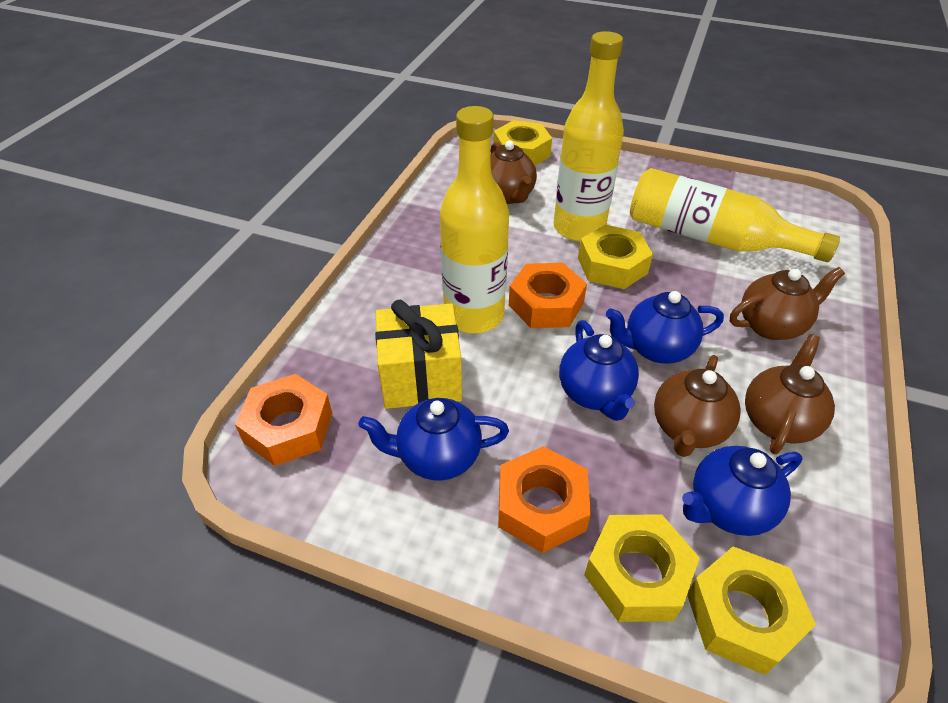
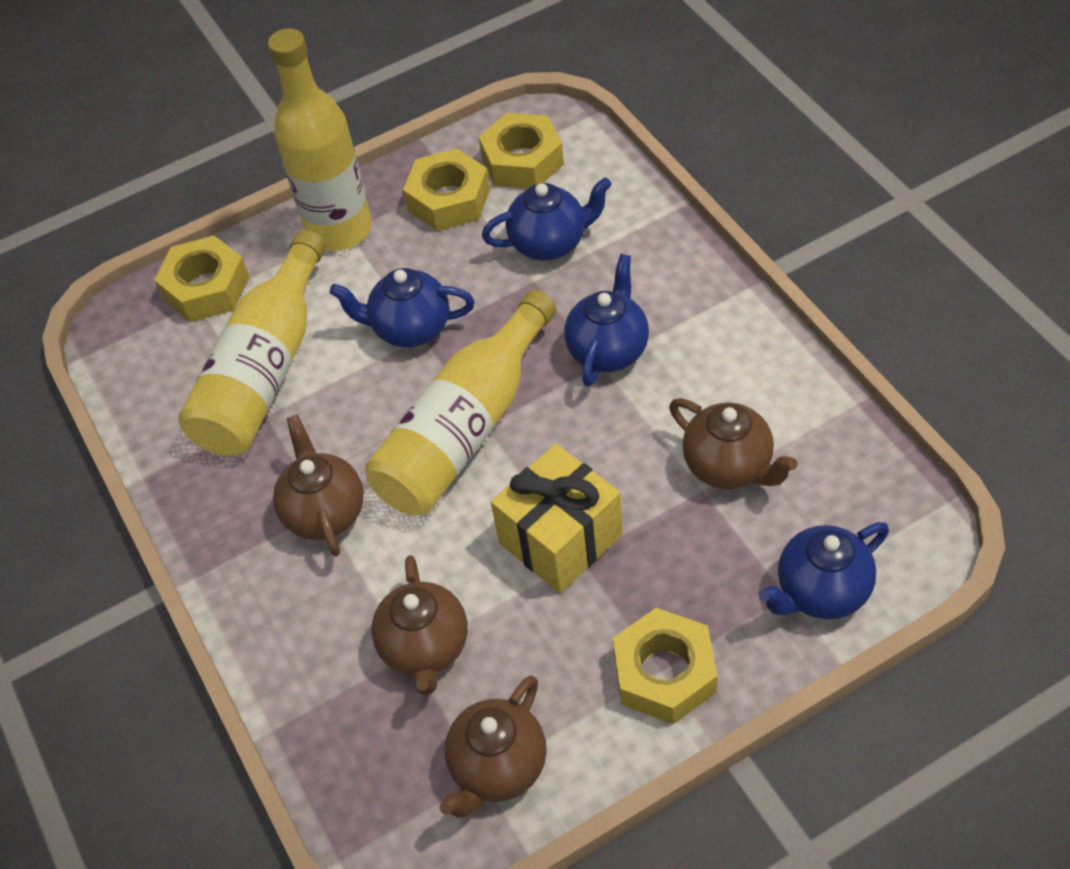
orange nut: 3 -> 0

